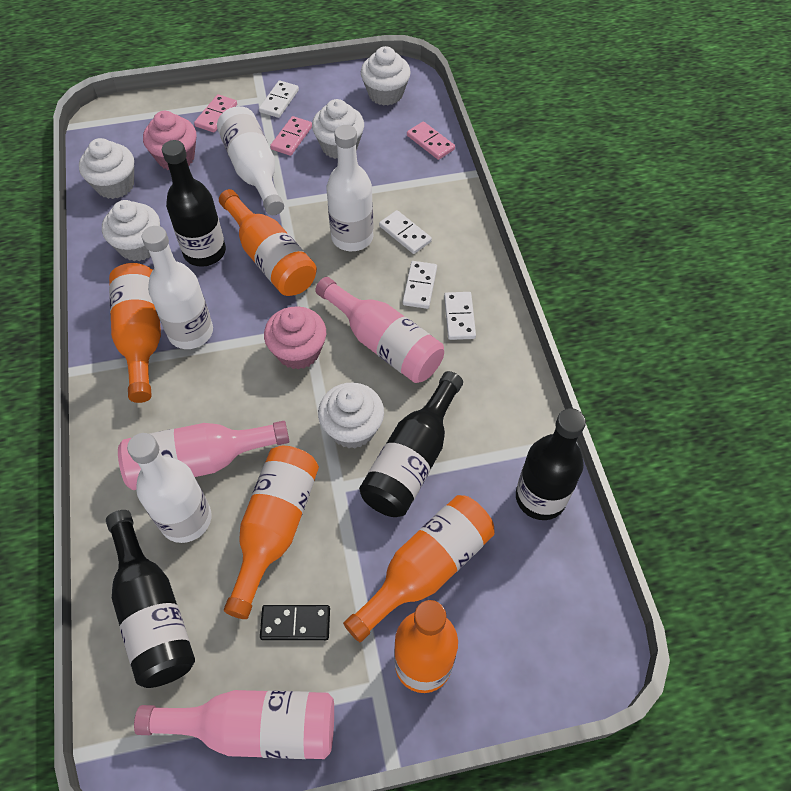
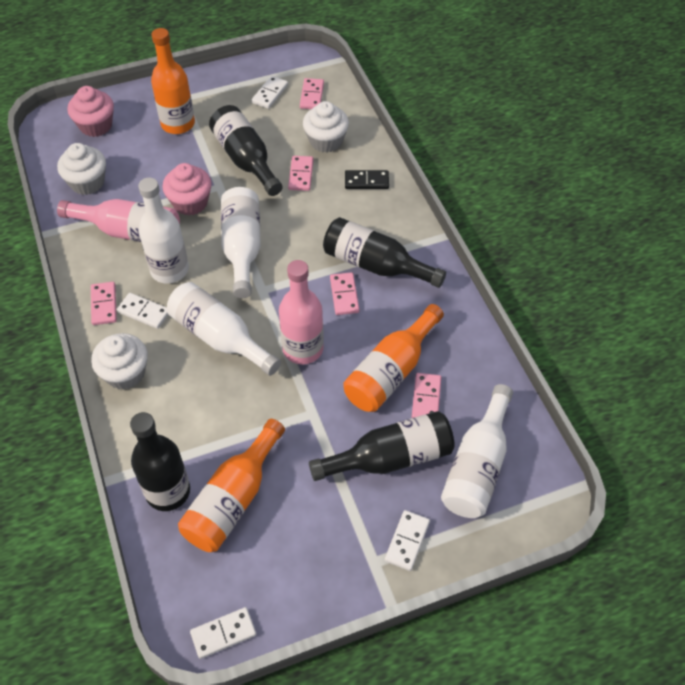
orange bottle: 5 -> 3
pink bottle: 3 -> 2
pink domino: 3 -> 5
white cupcake: 5 -> 3

